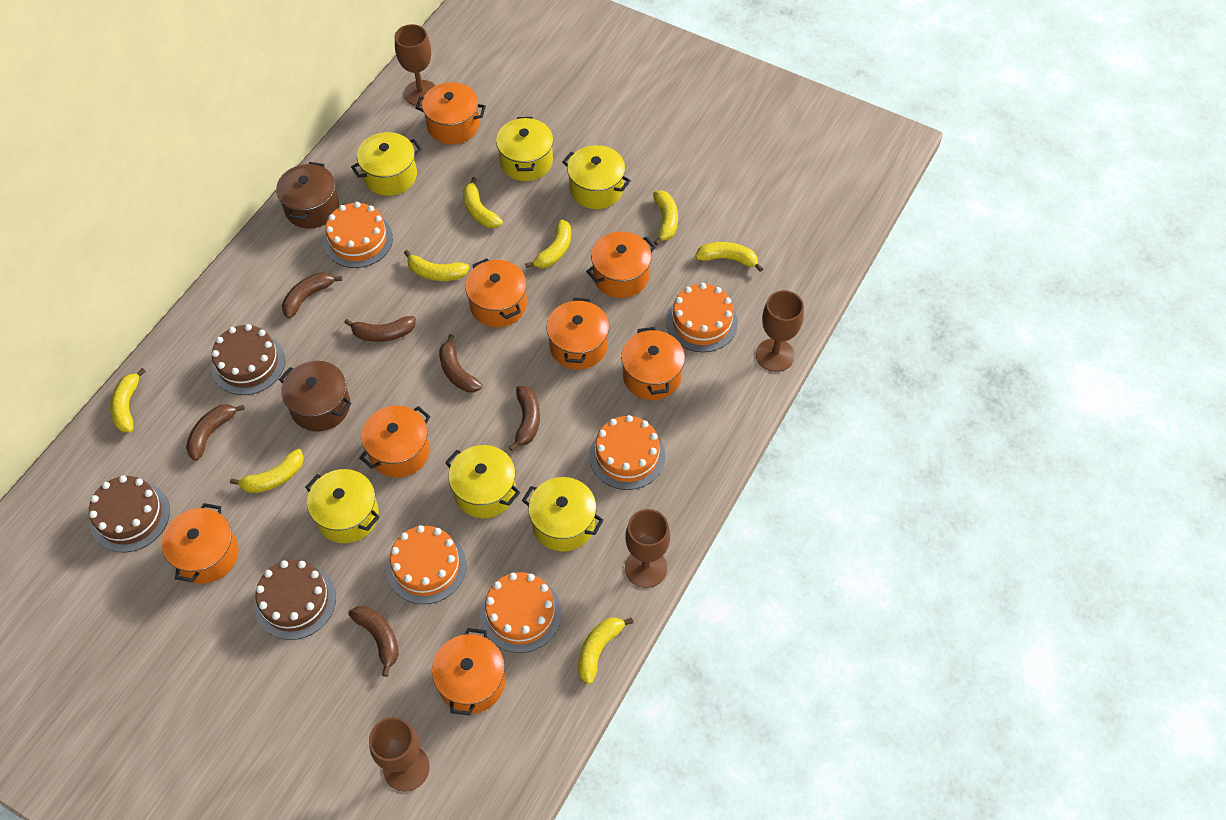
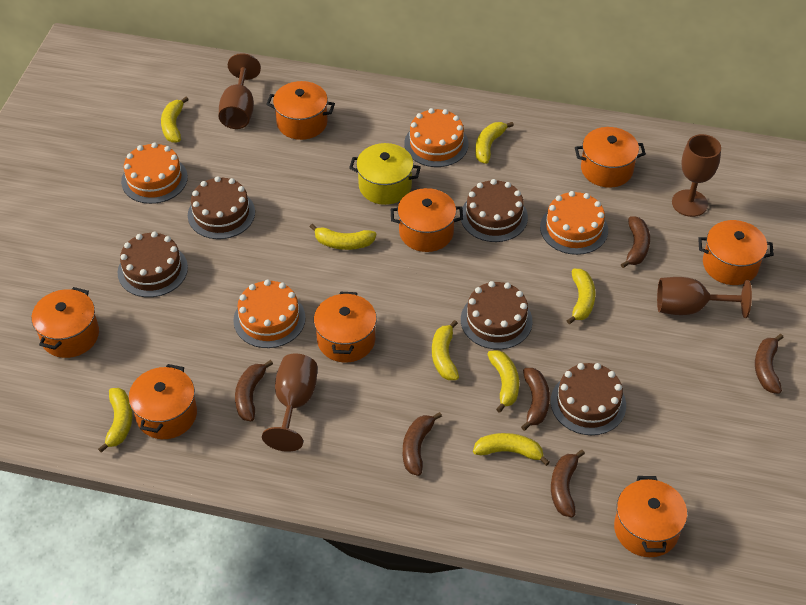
brown cake: 3 -> 5
brown pot: 2 -> 0
orange cake: 5 -> 4
yellow pot: 6 -> 1

